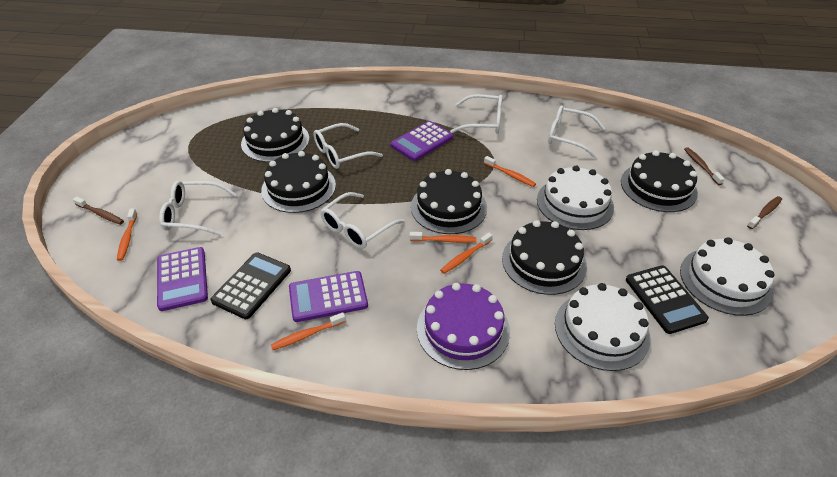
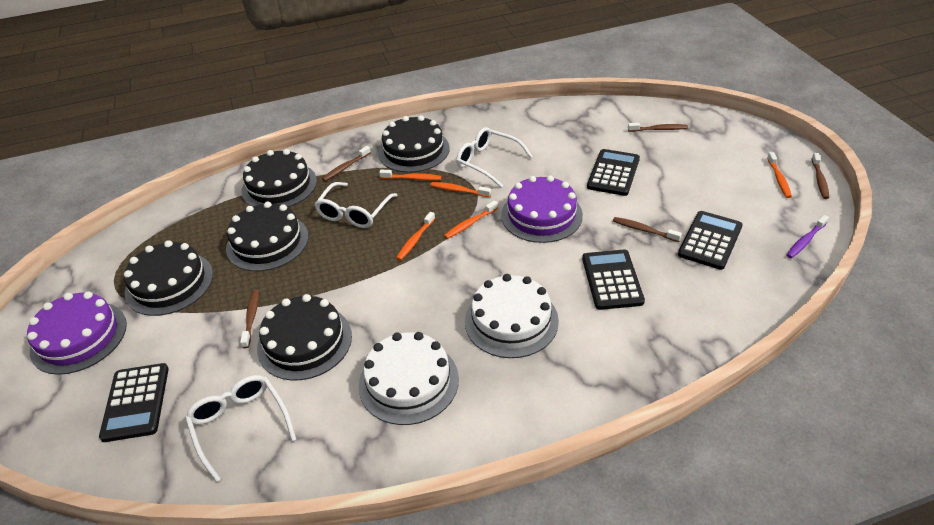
black calculator: 2 -> 4
brown toothbrush: 3 -> 5
purple cake: 1 -> 2
purple calculator: 3 -> 0
purple toothbrush: 0 -> 1
white cake: 3 -> 2
white glasses: 5 -> 3

